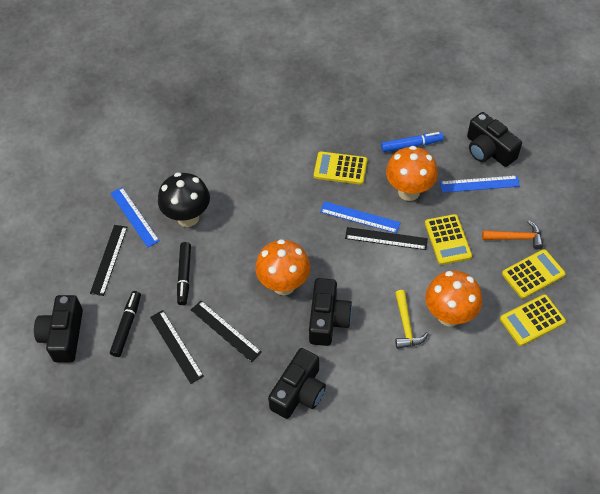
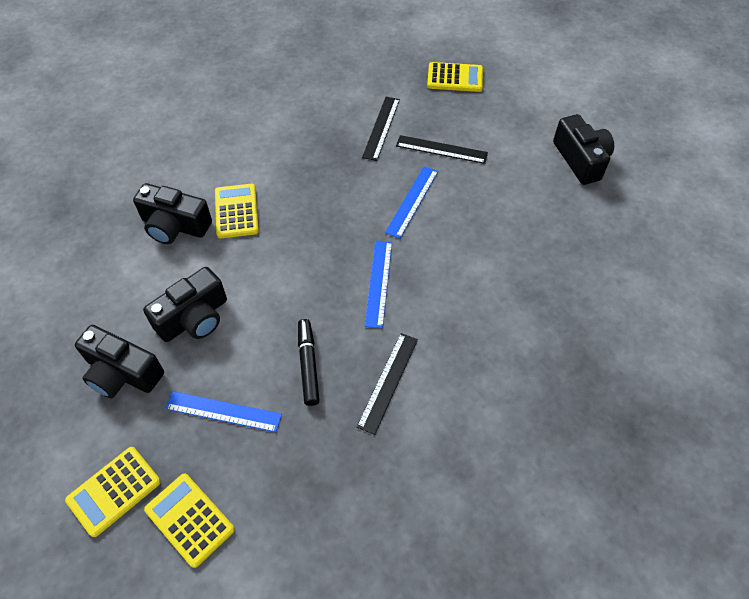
black marker: 2 -> 1
black mushroom: 1 -> 0
black ruler: 4 -> 3
blue marker: 1 -> 0
orange hammer: 1 -> 0
orange mushroom: 3 -> 0
yellow hammer: 1 -> 0

